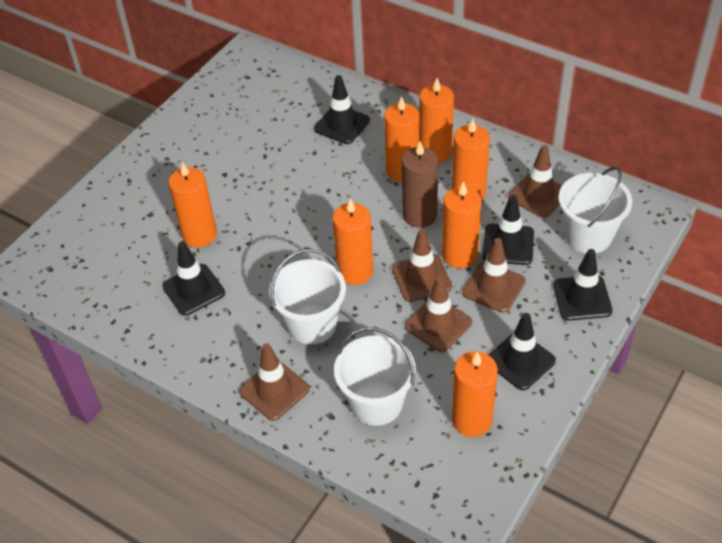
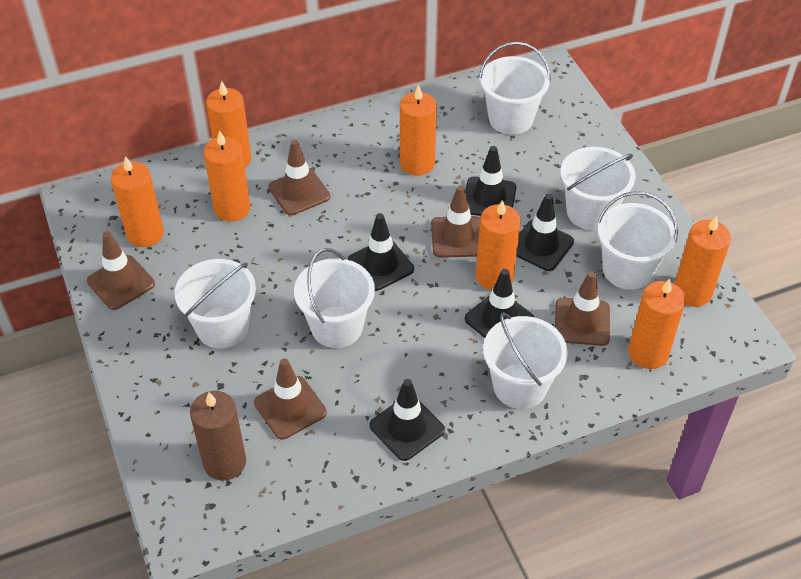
white bucket: 3 -> 6

